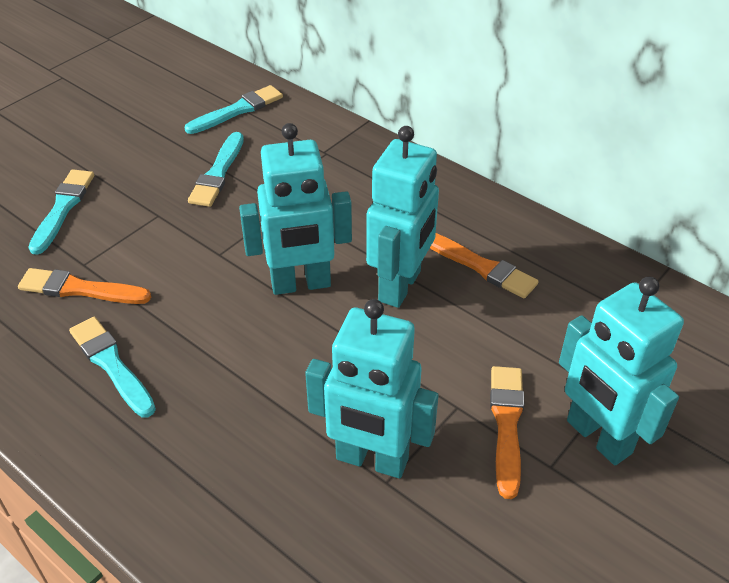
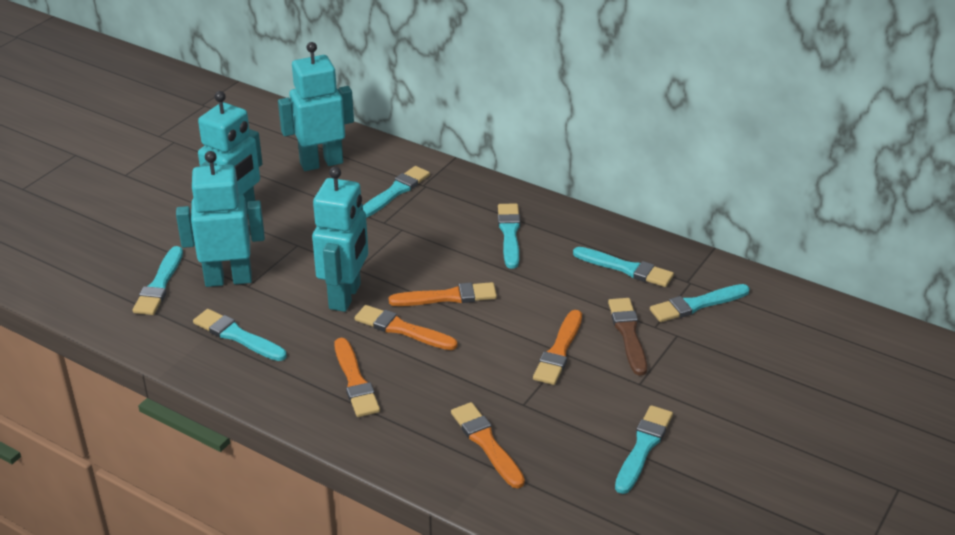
brown brush: 0 -> 1
orange brush: 3 -> 5
turquoise brush: 4 -> 7

